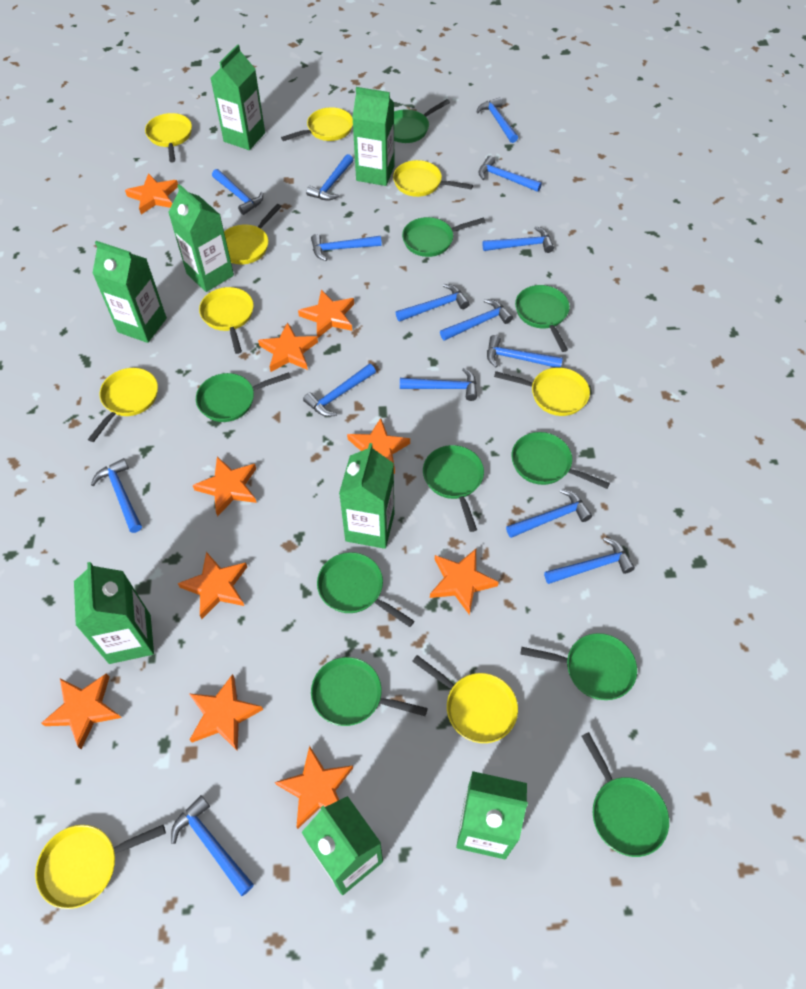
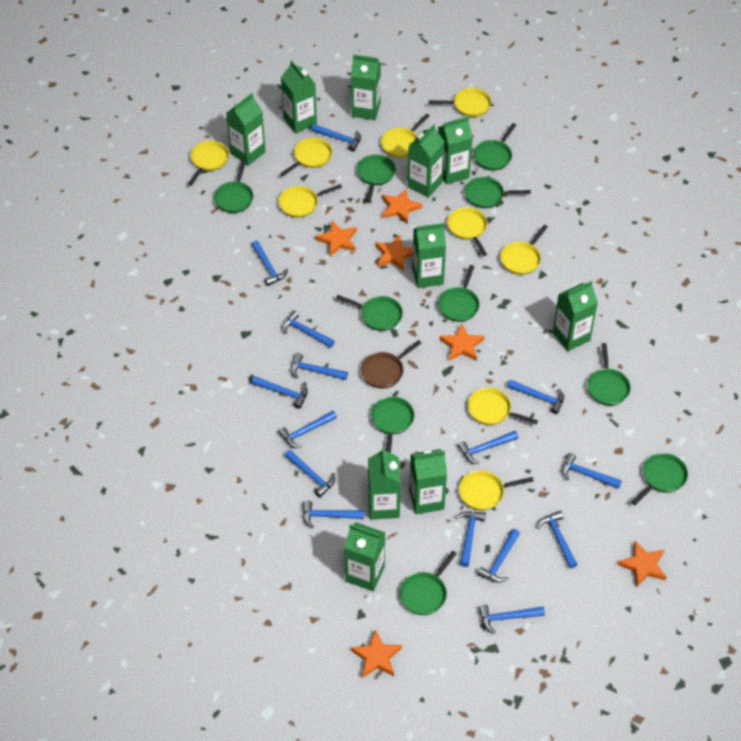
brown pan: 0 -> 1
green carton: 8 -> 10
orange star: 10 -> 6

